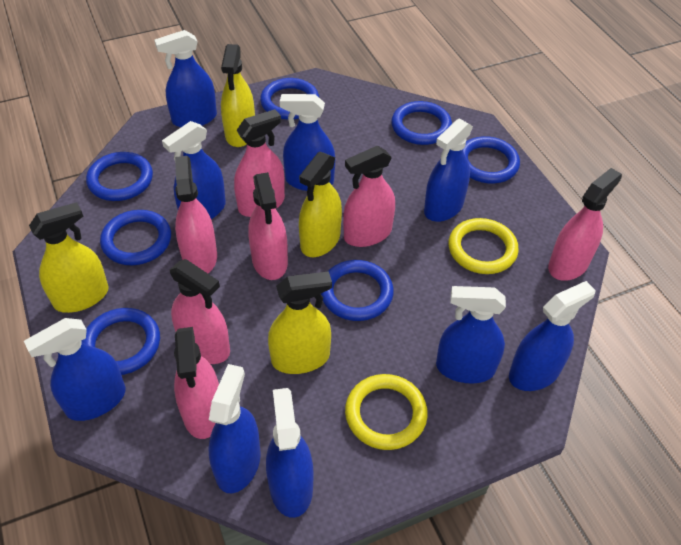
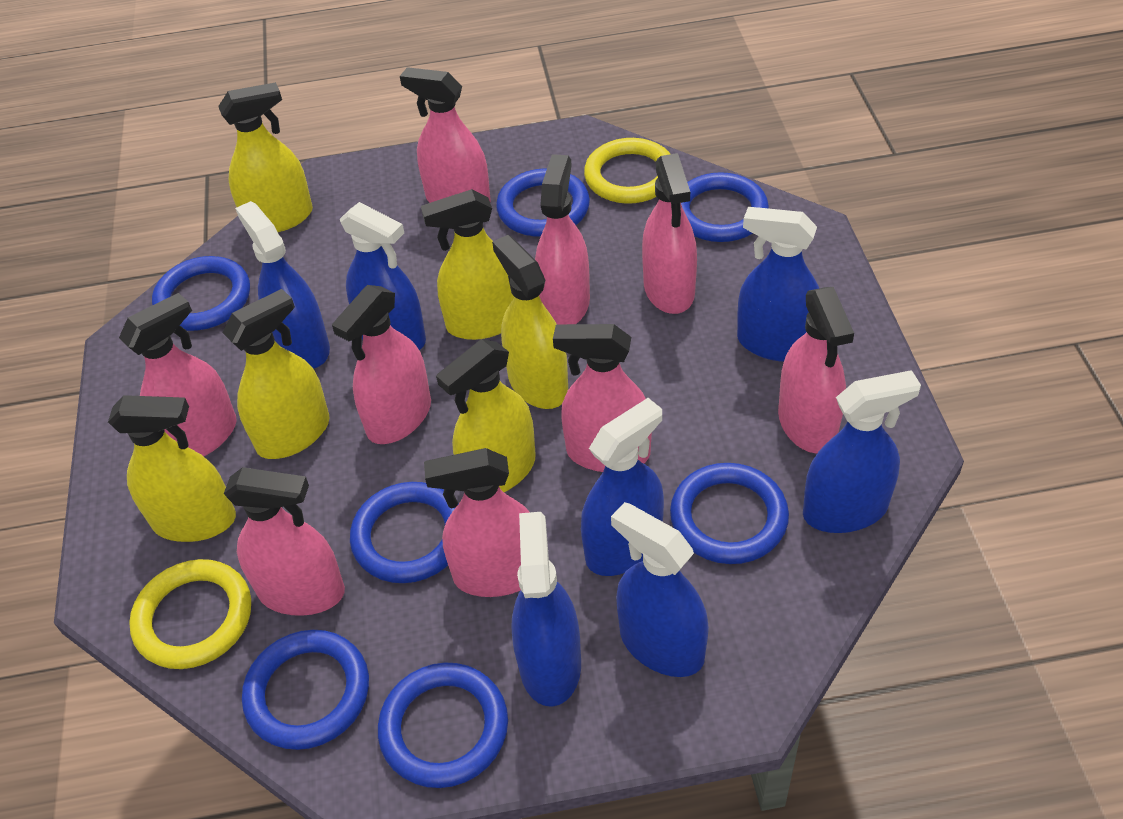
blue spray bottle: 9 -> 7
pink spray bottle: 7 -> 9
yellow spray bottle: 4 -> 6

